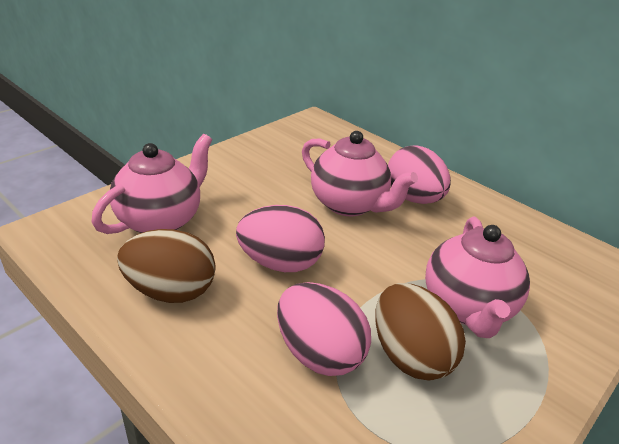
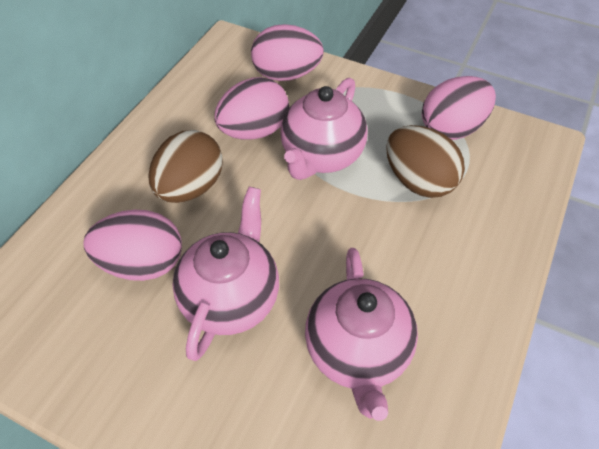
pink egg: 3 -> 4

